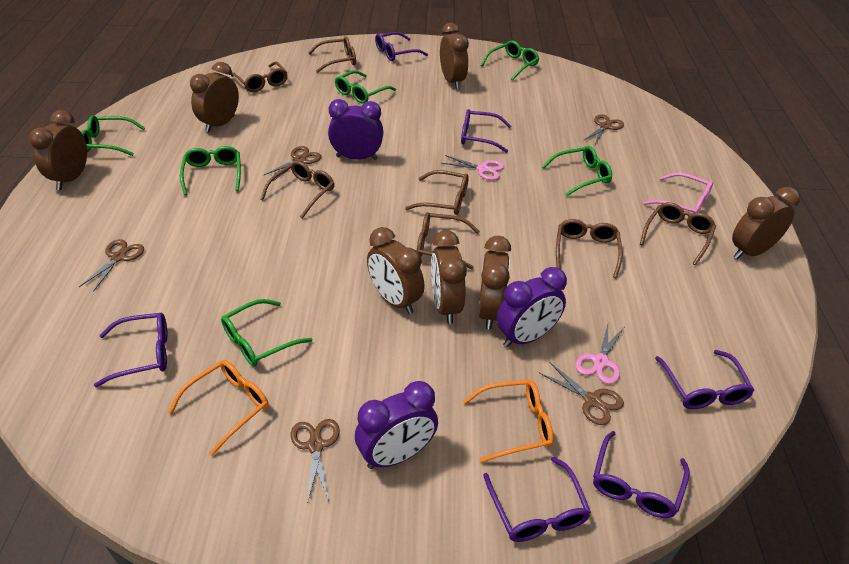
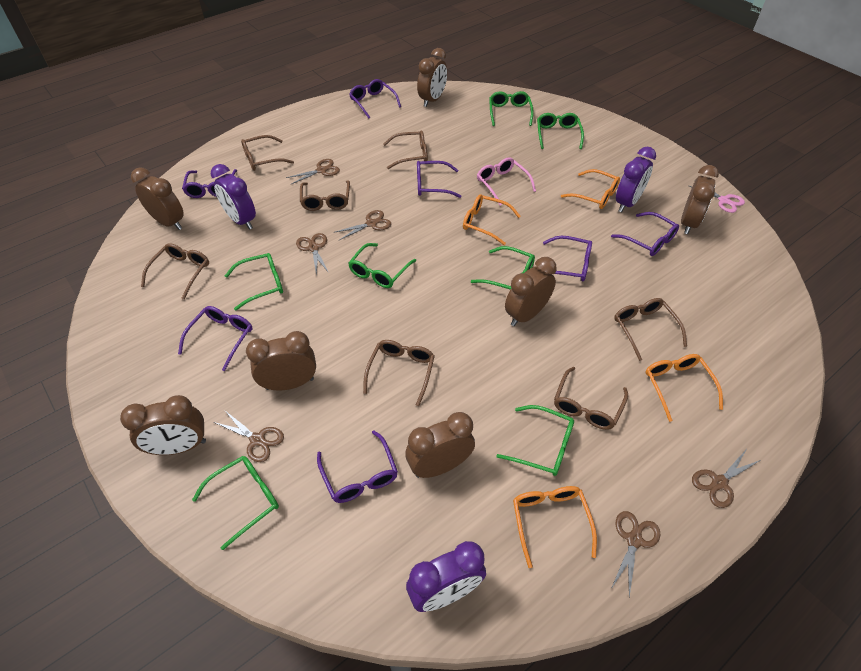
brown scissors: 5 -> 6
green glasses: 6 -> 7
orange glasses: 2 -> 4
pink scissors: 2 -> 1
purple glasses: 6 -> 7

